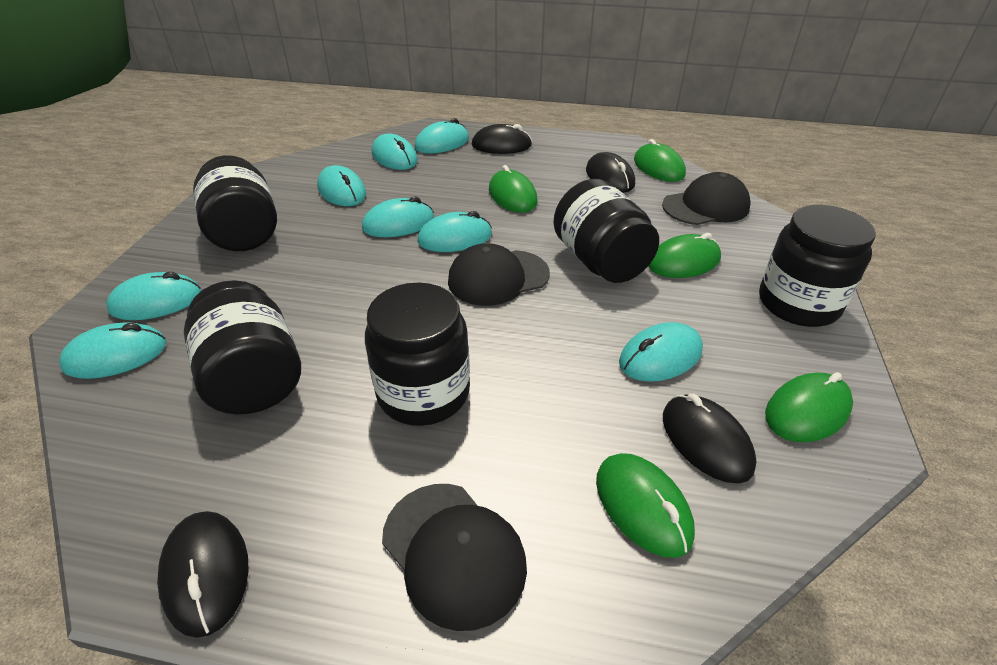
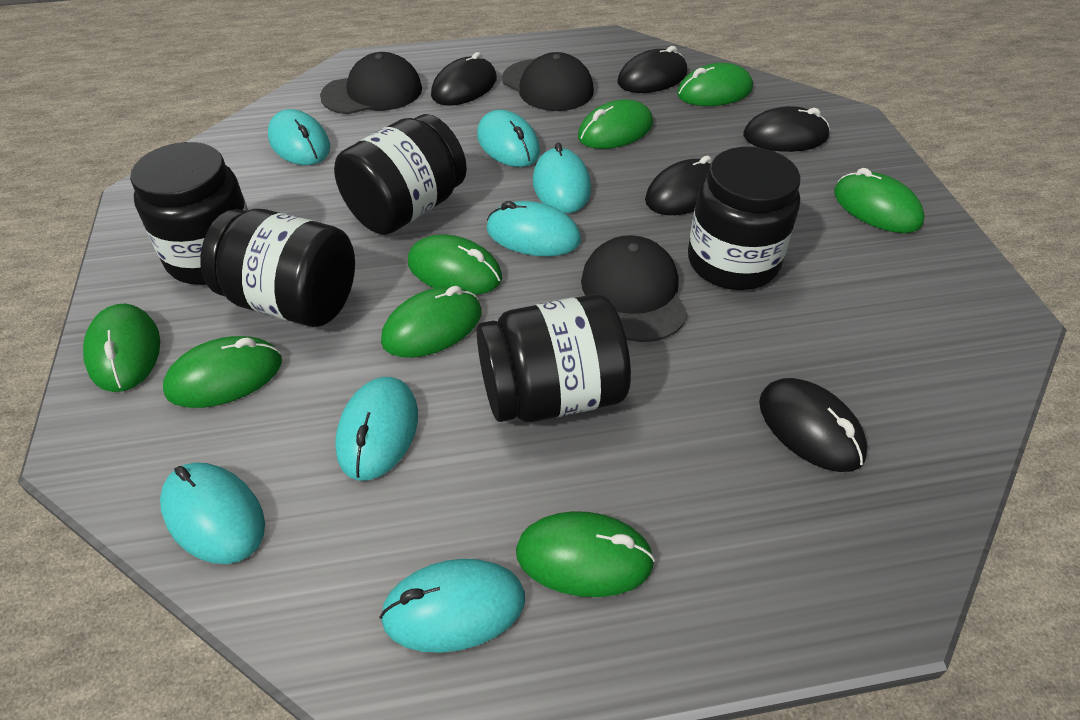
black mouse: 4 -> 5
green mouse: 5 -> 8
turquoise mouse: 8 -> 7

